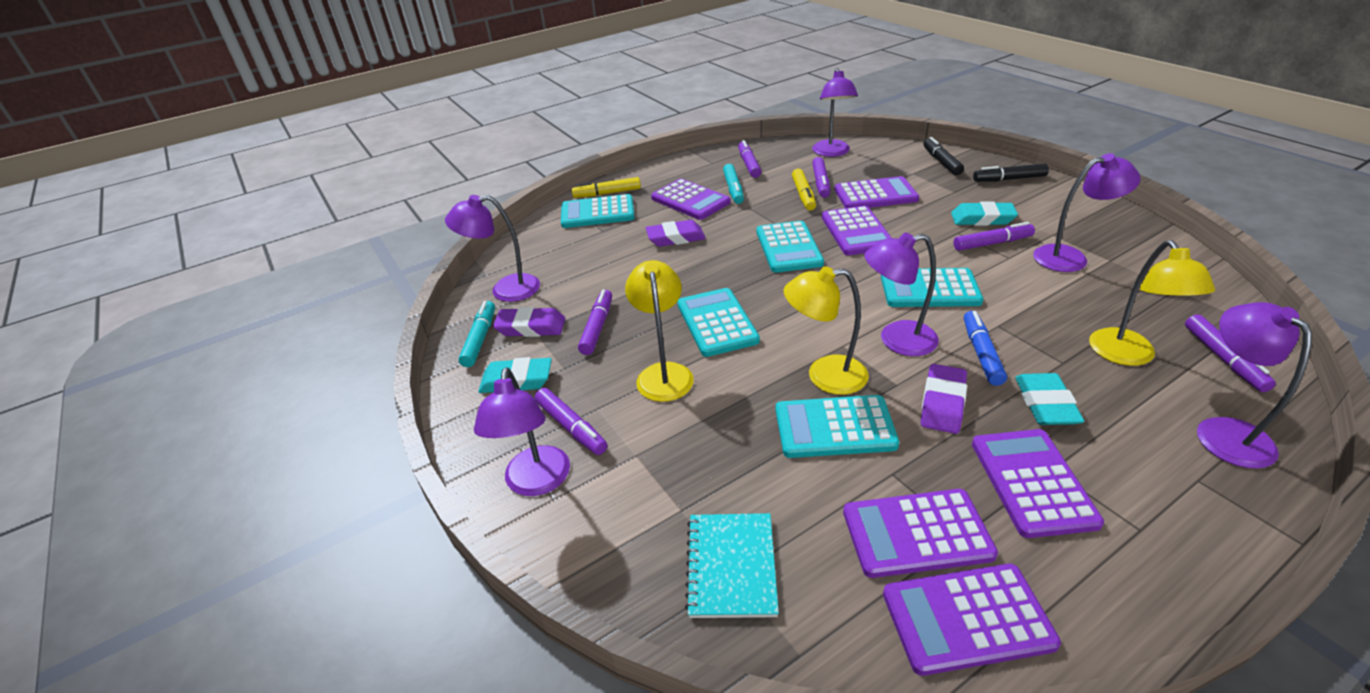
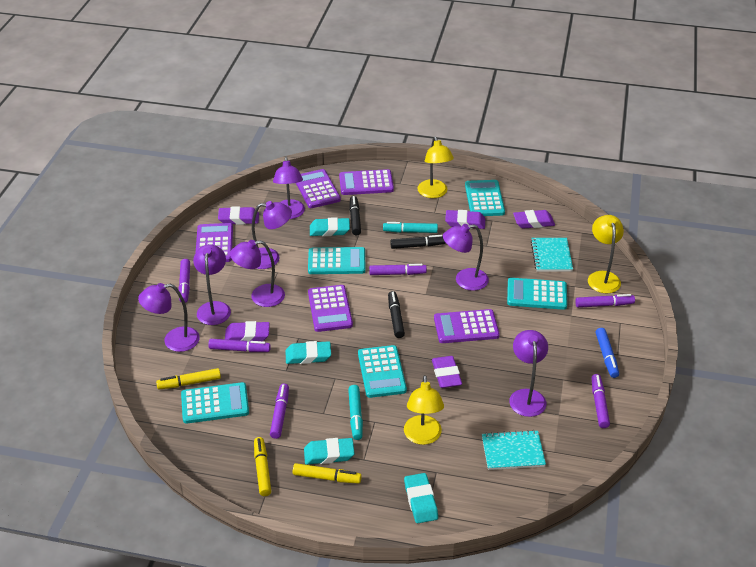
black marker: 2 -> 3
purple calculator: 6 -> 5
purple eraser: 3 -> 5
purple lamp: 6 -> 7
turquoise eraser: 3 -> 4
turquoise notebook: 1 -> 2
yellow marker: 2 -> 3

